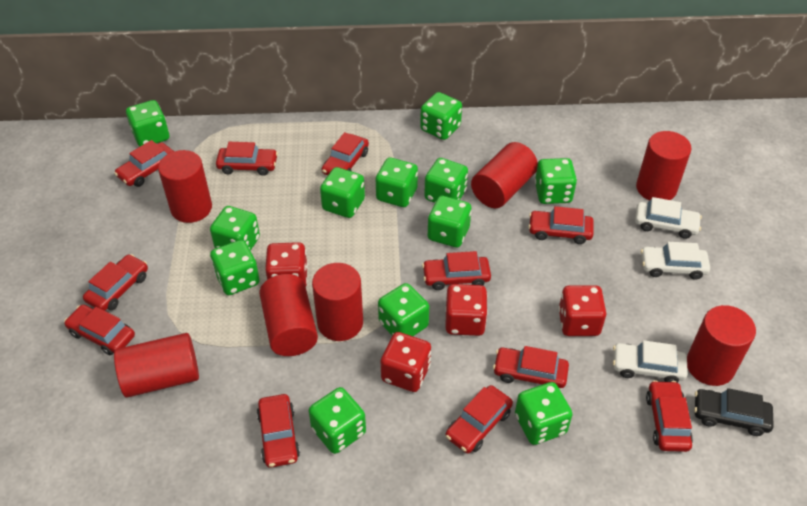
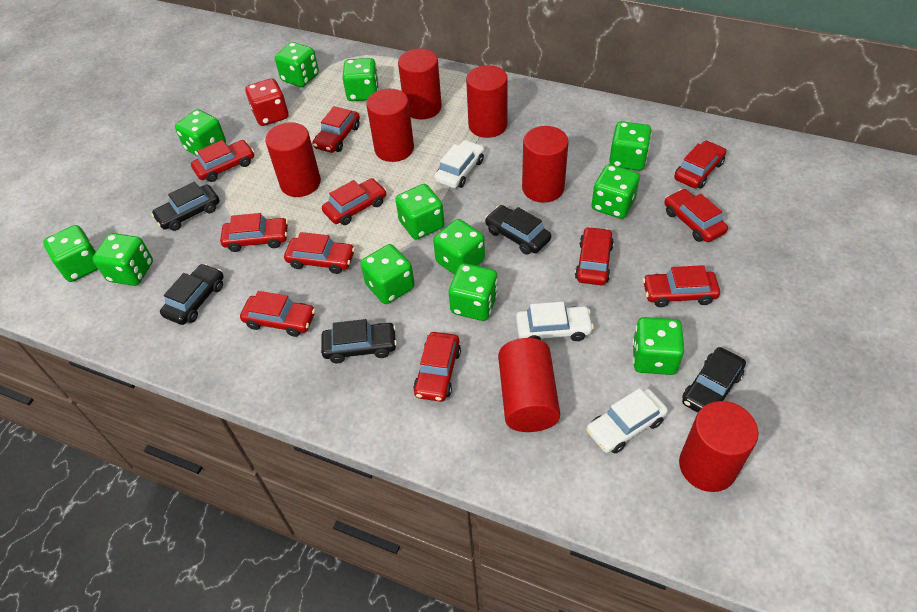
black car: 1 -> 5
red dice: 4 -> 1

